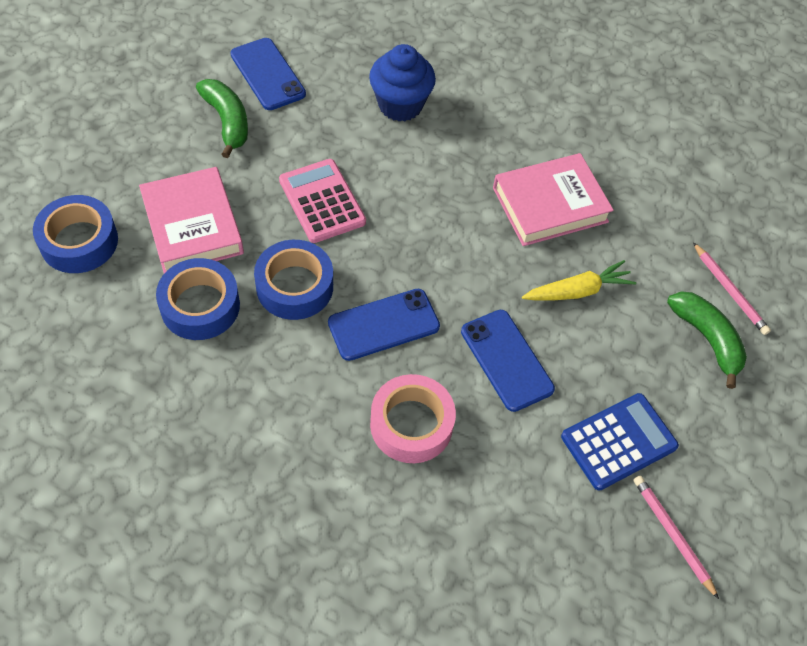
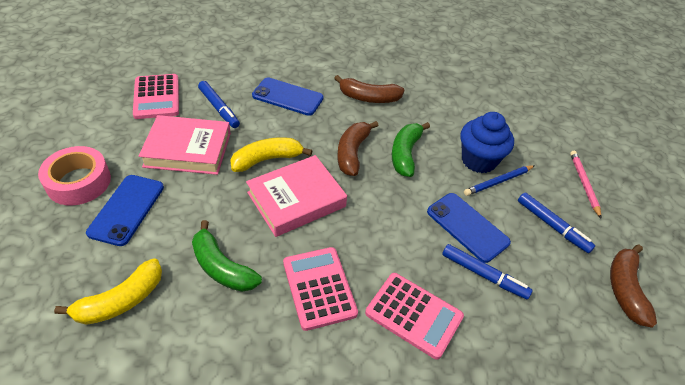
blue calculator: 1 -> 0
blue marker: 0 -> 3
blue pencil: 0 -> 1
blue tape: 3 -> 0
brown banana: 0 -> 3
pink calculator: 1 -> 3
pink pencil: 2 -> 1
yellow banana: 0 -> 2
yellow carrot: 1 -> 0

